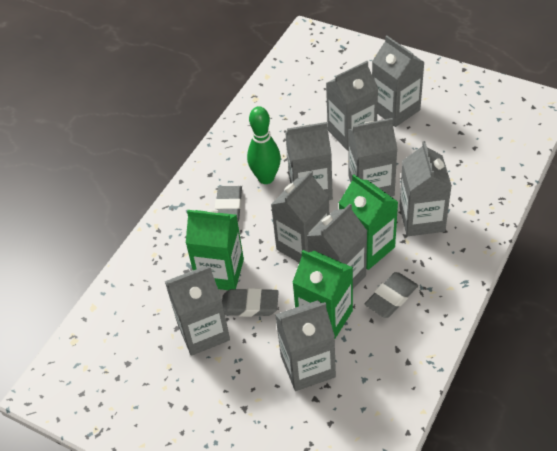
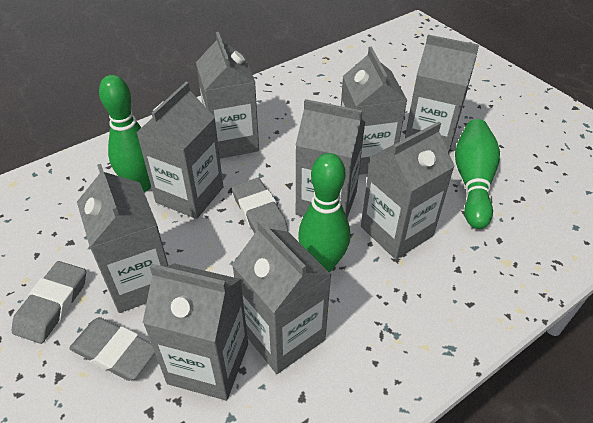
green bowling pin: 1 -> 3
green carton: 3 -> 0

